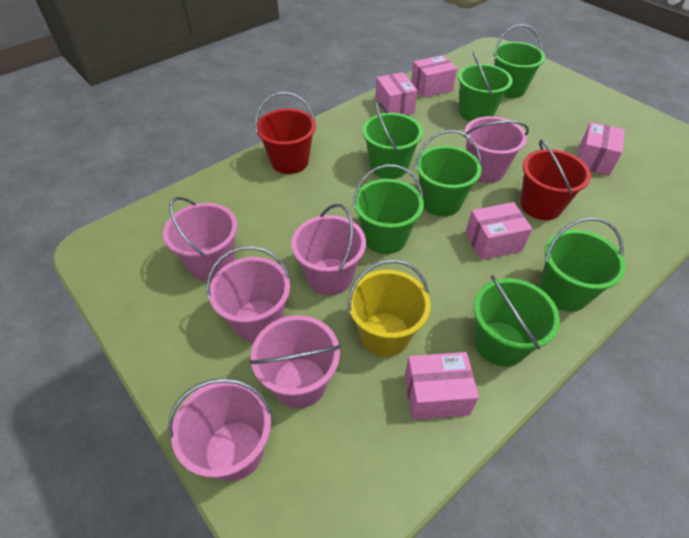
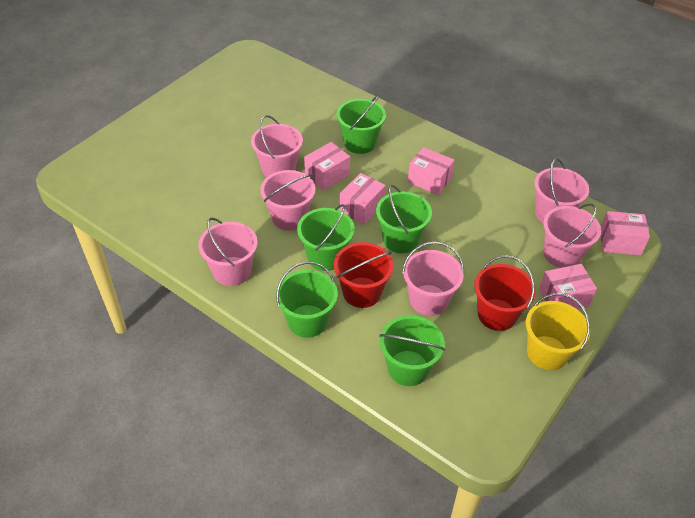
green bucket: 7 -> 5

